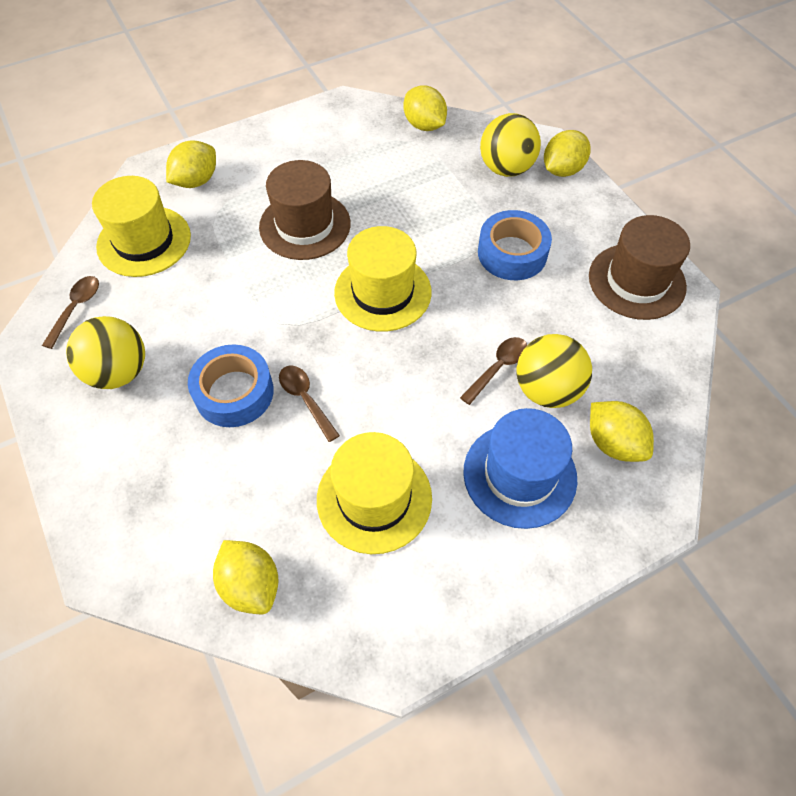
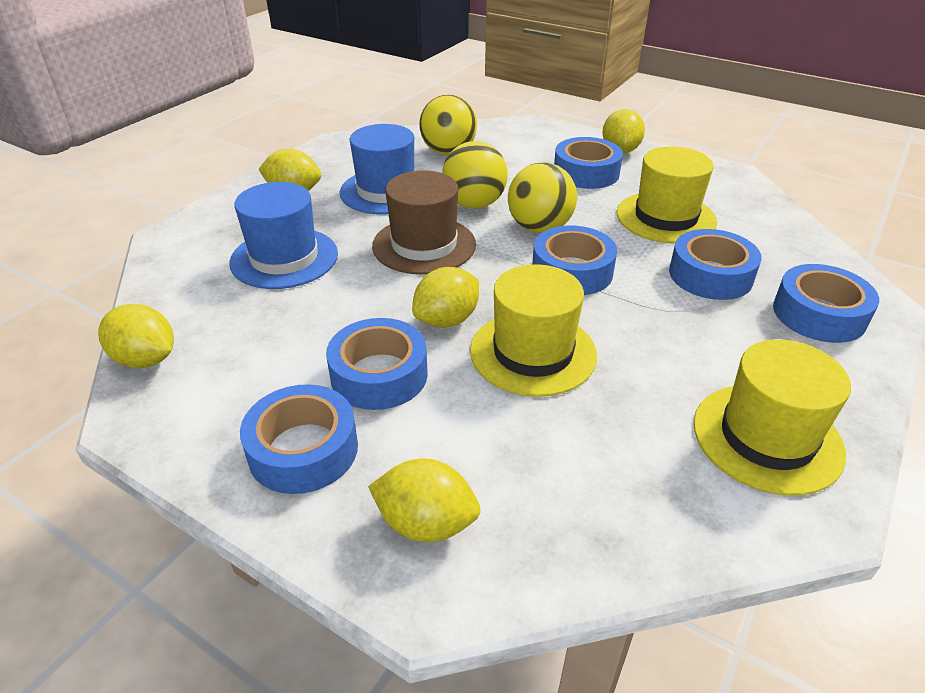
blue hat: 1 -> 2
blue tape: 2 -> 6
brown hat: 2 -> 1
brown spoon: 3 -> 0

